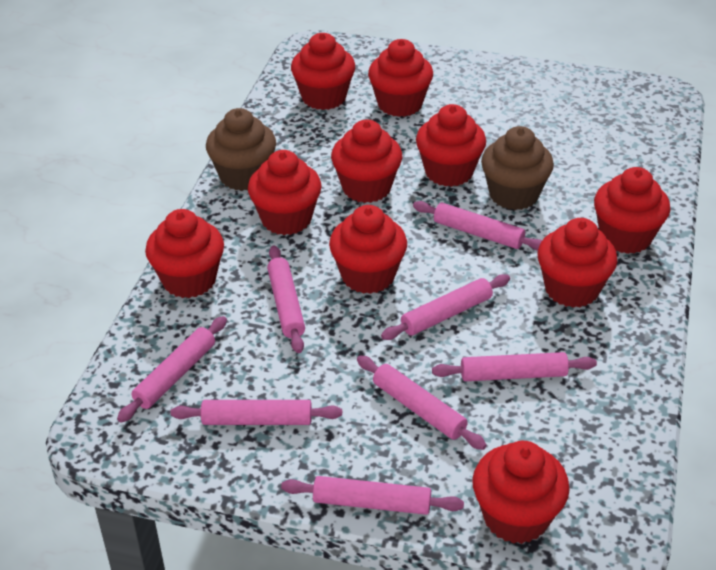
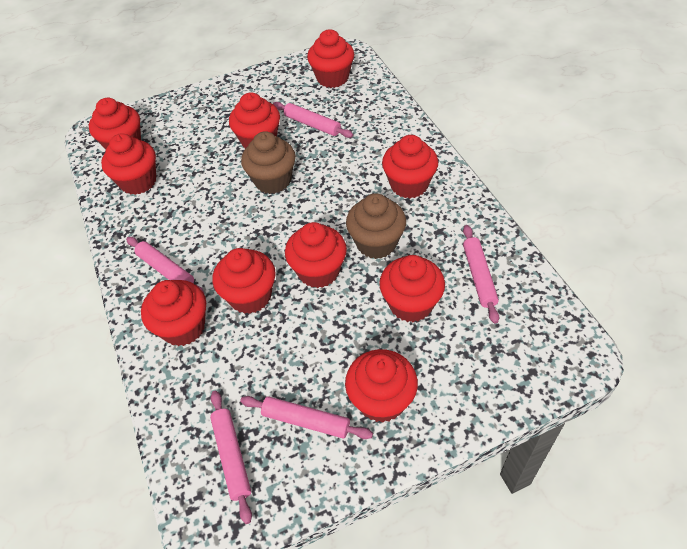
pink rolling pin: 8 -> 5

